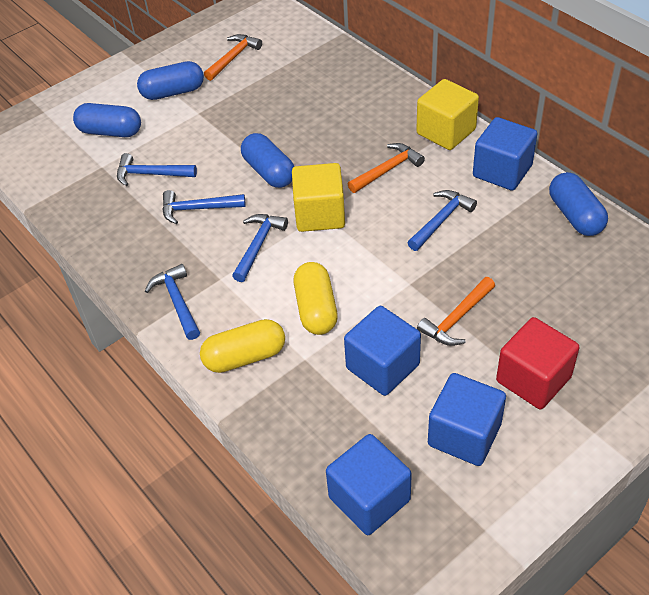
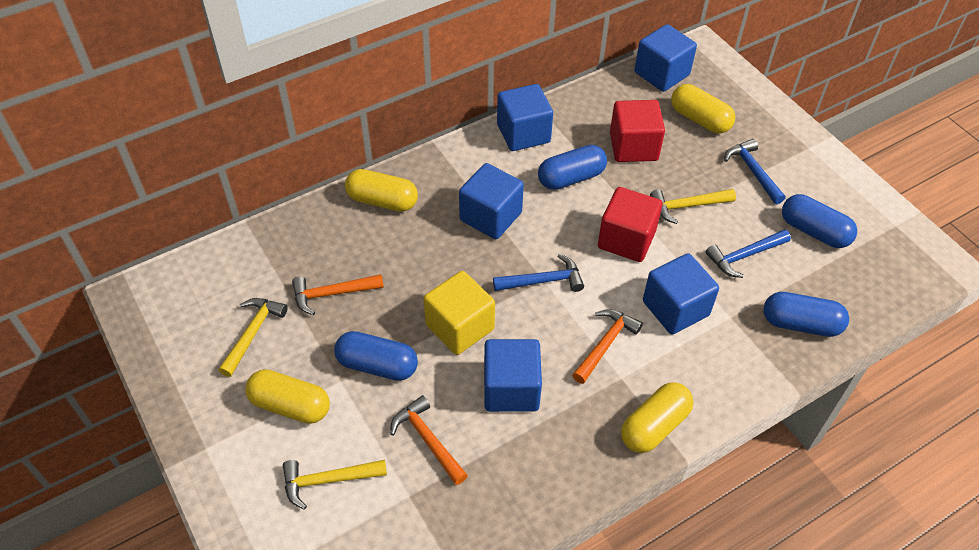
blue cube: 4 -> 5
blue hammer: 5 -> 3
red cube: 1 -> 2
yellow capsule: 2 -> 4
yellow cube: 2 -> 1
yellow hammer: 0 -> 3

